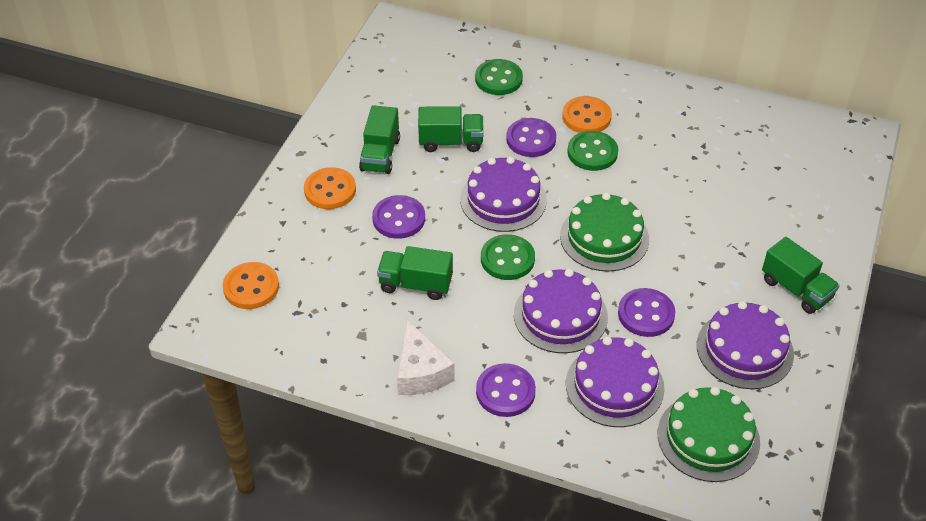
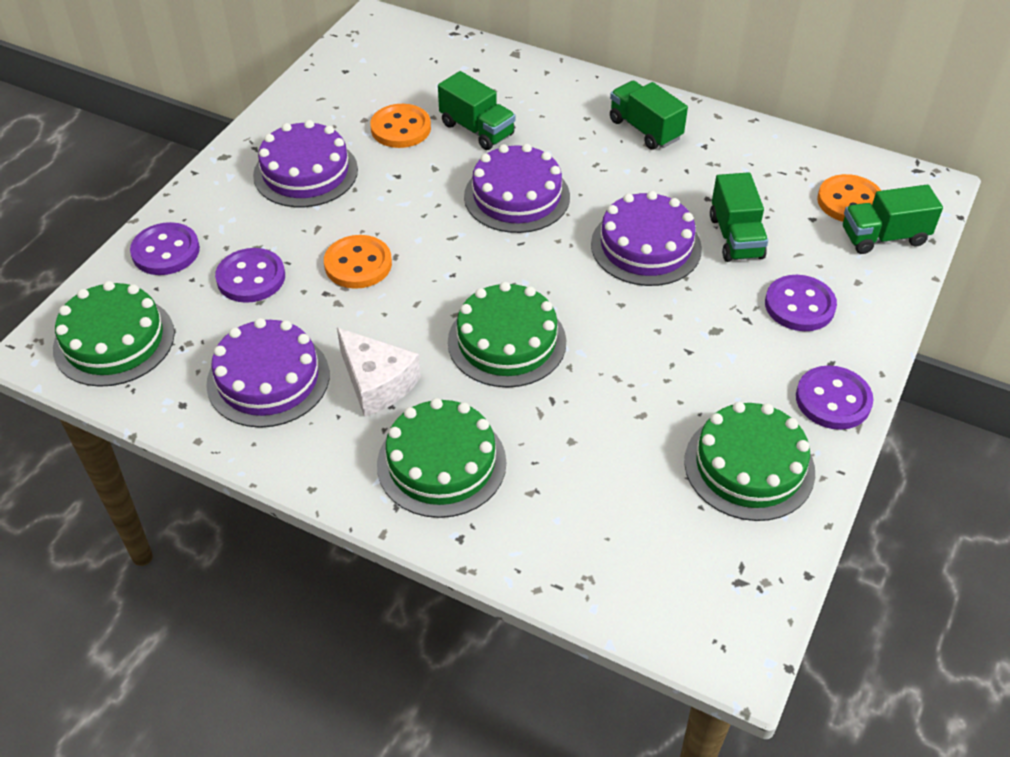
green button: 3 -> 0
green cake: 2 -> 4

